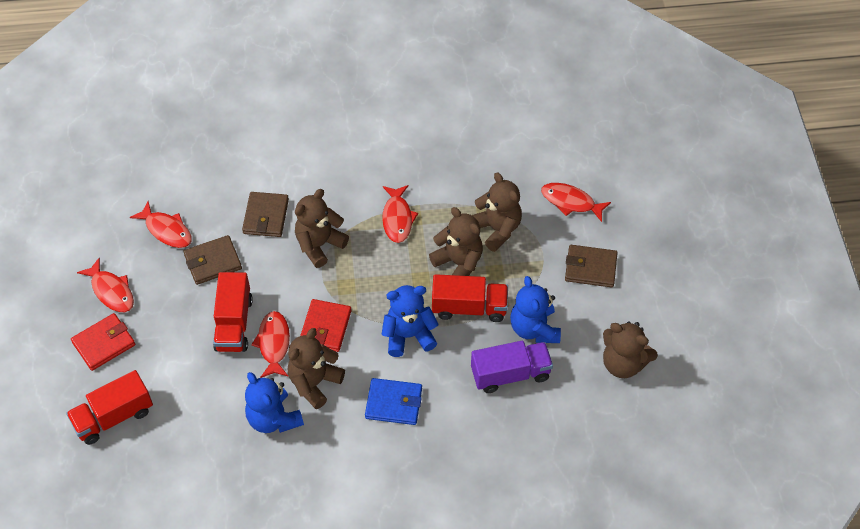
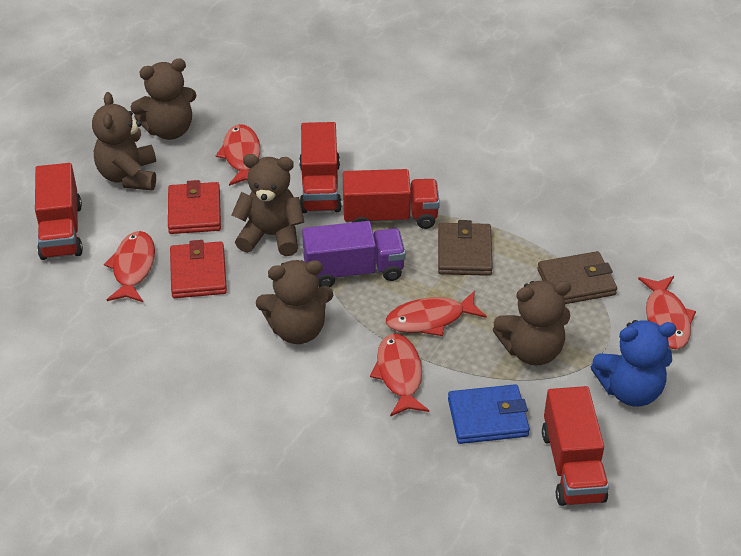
blue teddy bear: 3 -> 1
brown wallet: 3 -> 2
red truck: 3 -> 4

